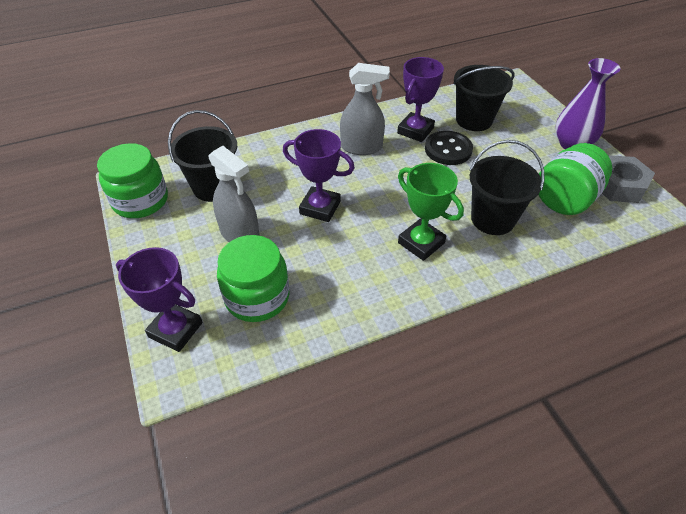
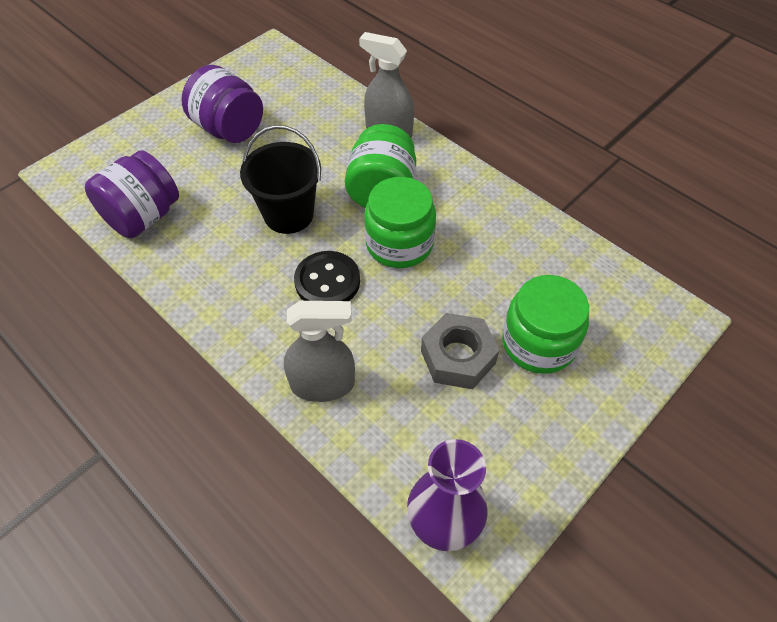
black bucket: 3 -> 1
green trophy: 1 -> 0
purple jar: 0 -> 2
purple trophy: 3 -> 0

